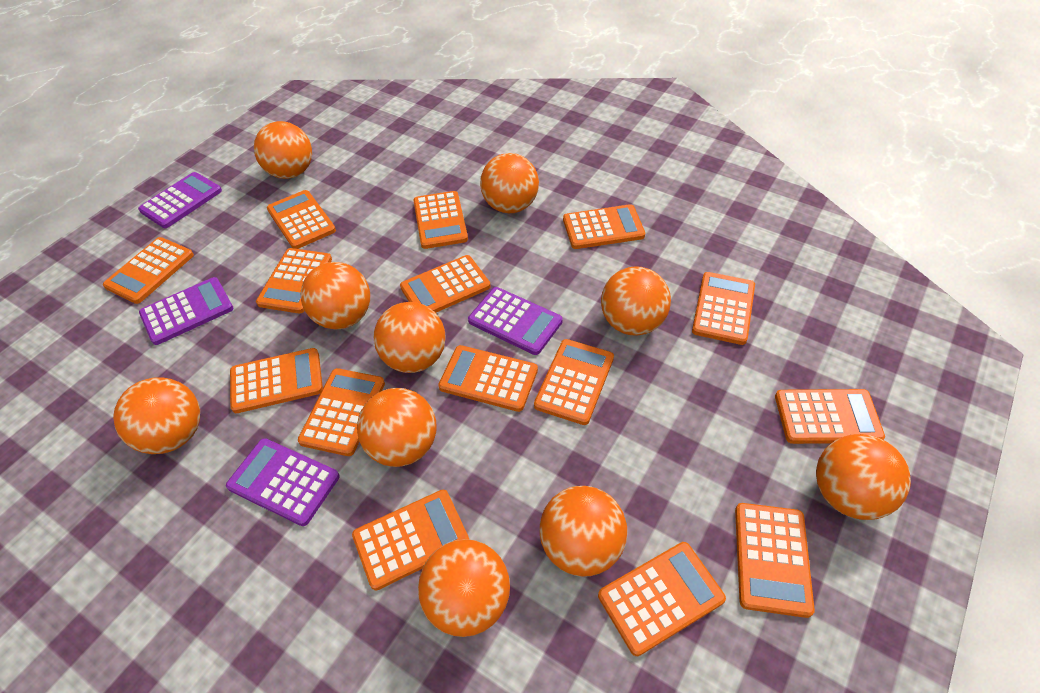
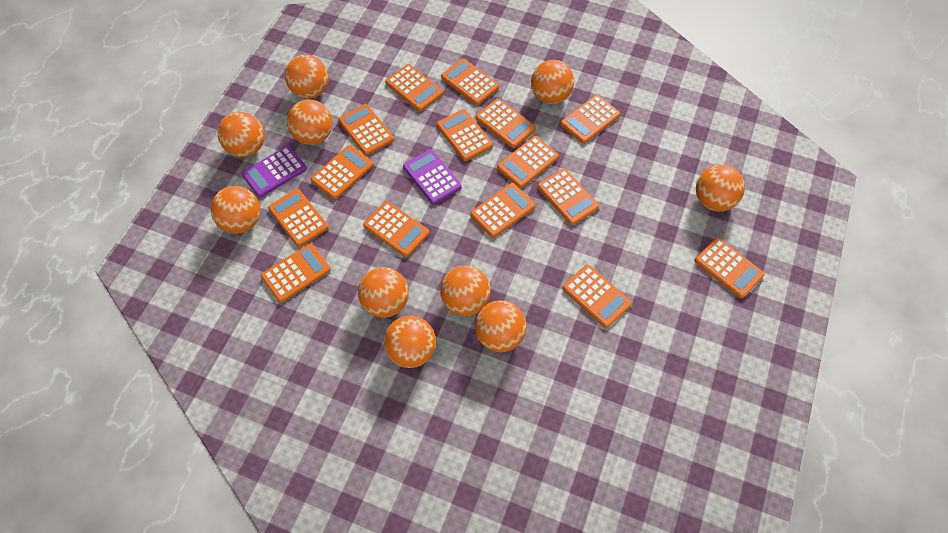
purple calculator: 4 -> 2

